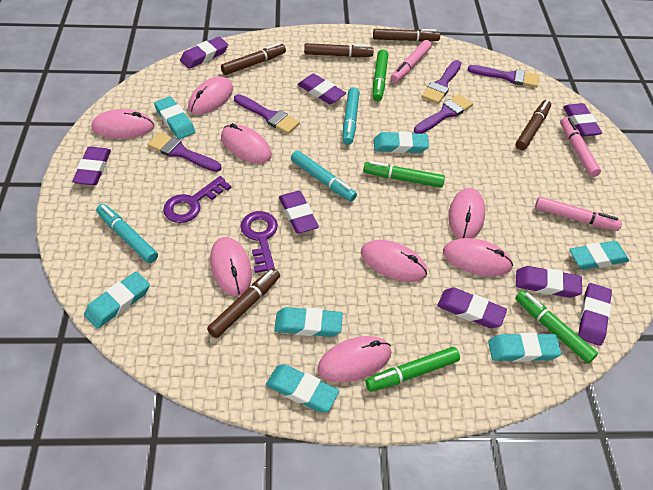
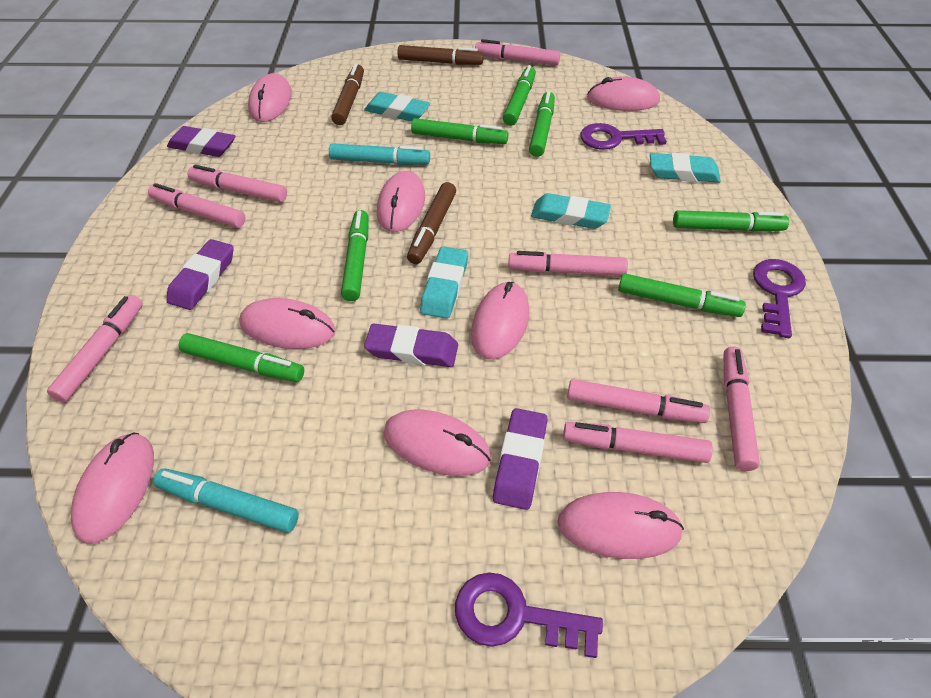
brown marker: 5 -> 3
green marker: 4 -> 7
pink marker: 3 -> 8
purple brush: 5 -> 0
purple eraser: 8 -> 4
purple key: 2 -> 3
turquoise eraser: 7 -> 4
turquoise marker: 3 -> 2

